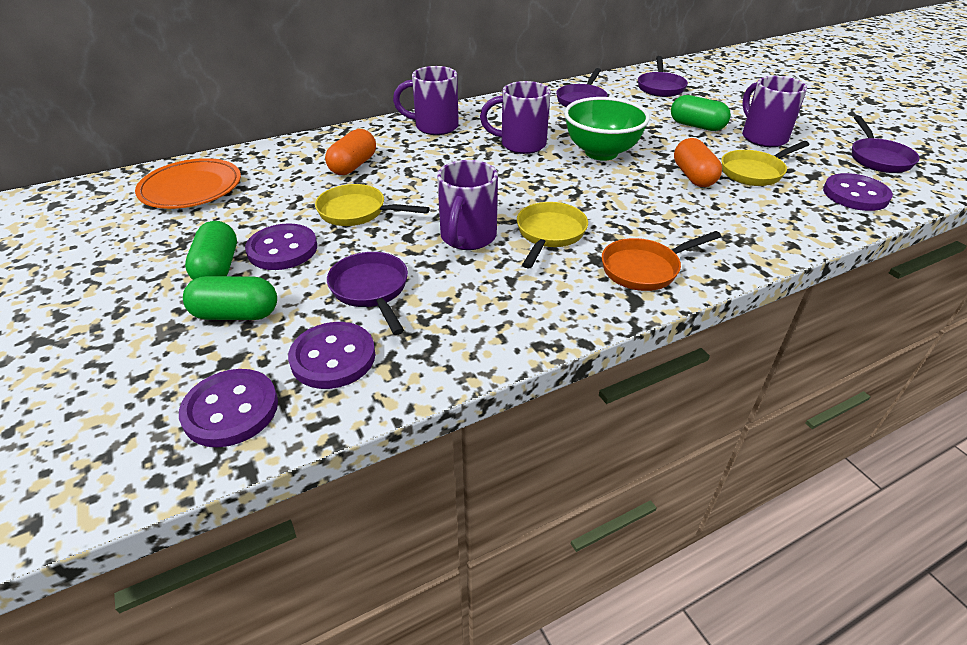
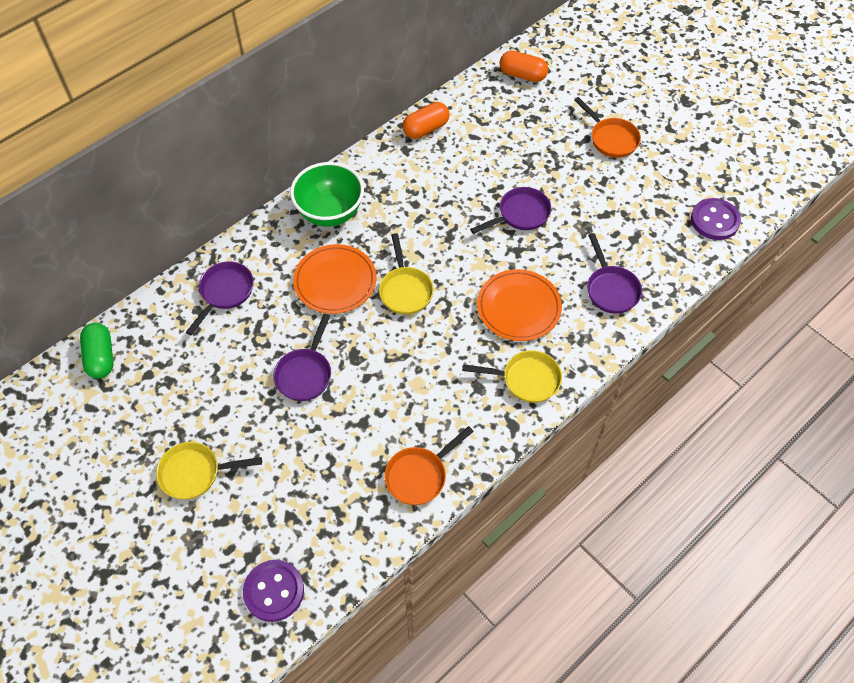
green capsule: 3 -> 1
orange pan: 1 -> 2
orange plate: 1 -> 2
purple button: 4 -> 2
purple mug: 4 -> 0

